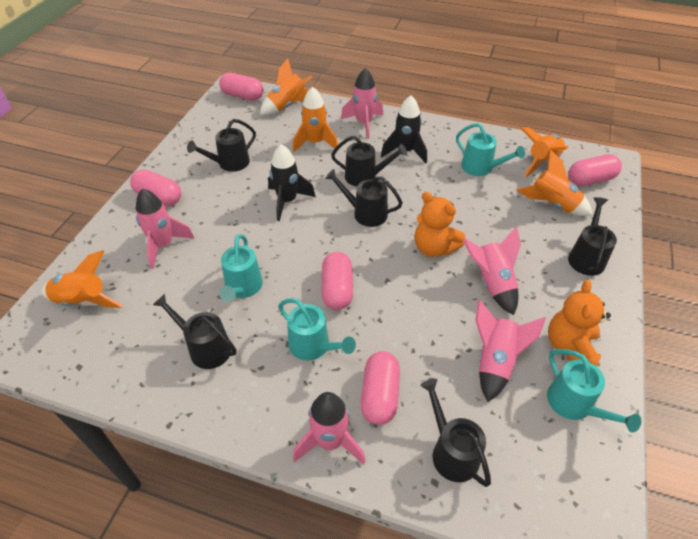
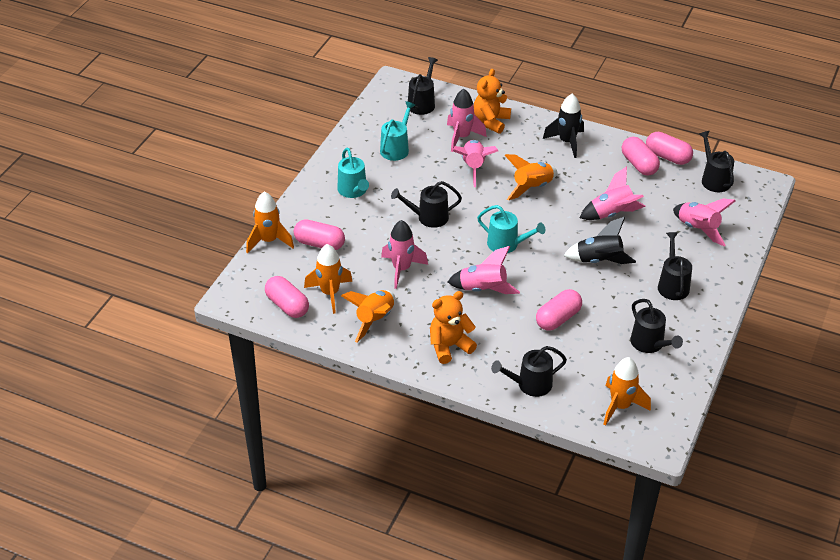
pink rocket: 5 -> 6
turquoise watering can: 4 -> 3

